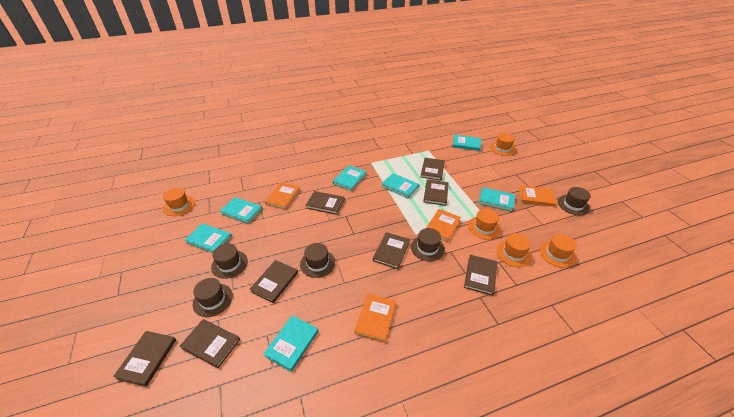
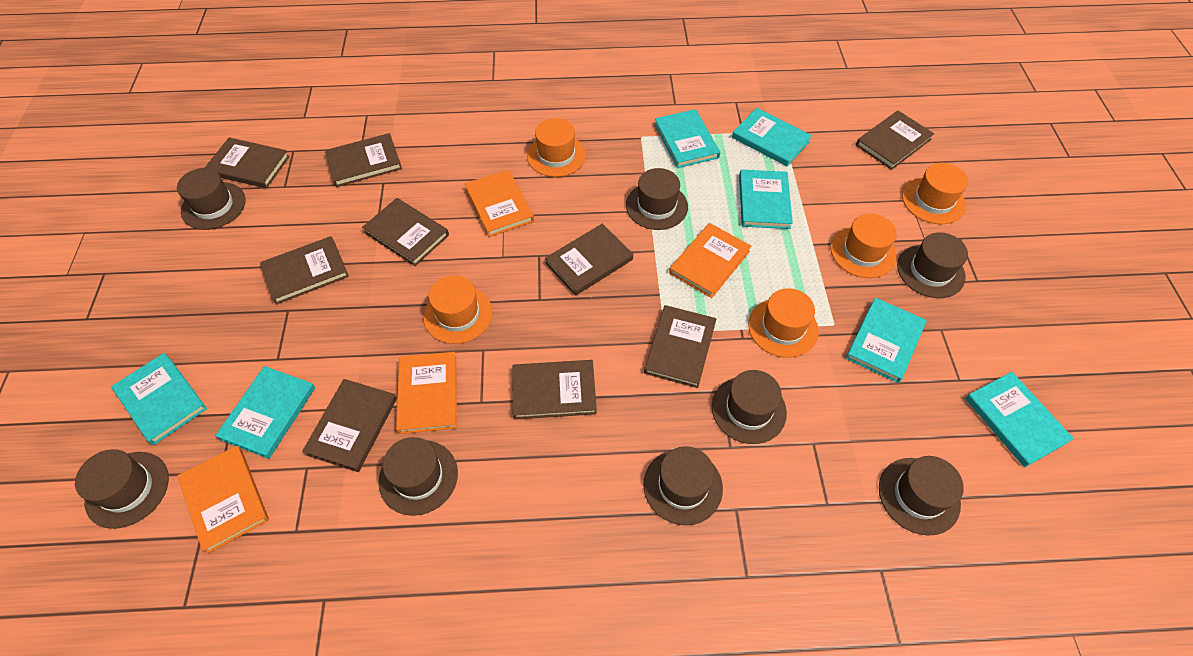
brown book: 8 -> 9
brown hat: 5 -> 8

